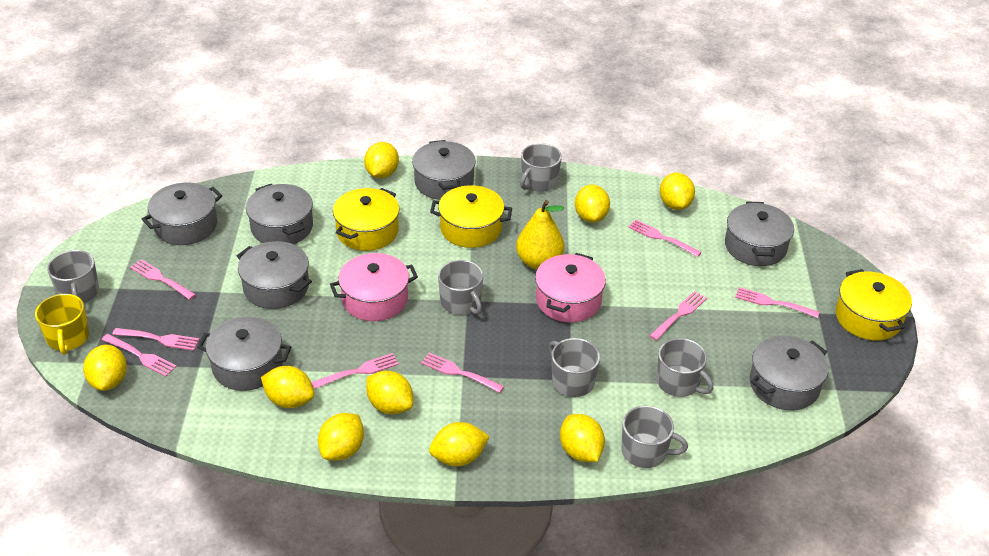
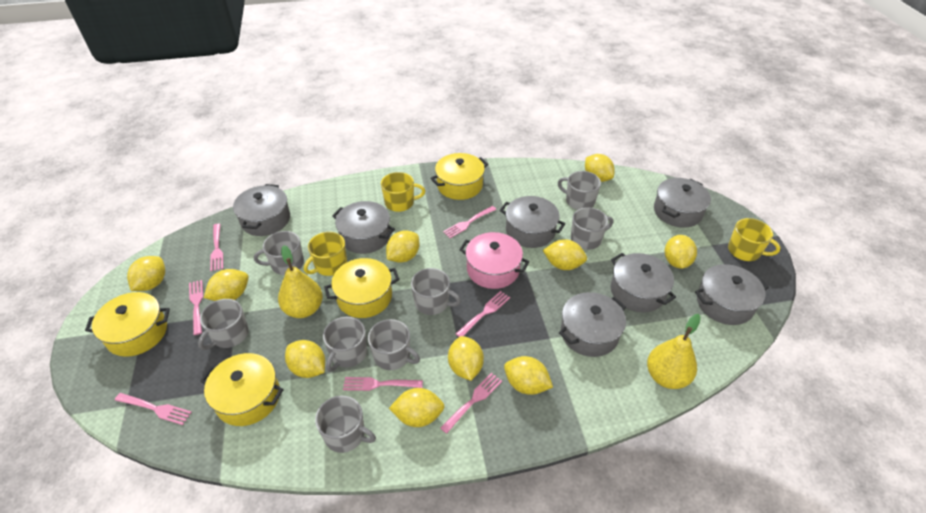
grey mug: 6 -> 8
pink fork: 8 -> 7
pink pot: 2 -> 1
yellow lemon: 9 -> 10
yellow mug: 1 -> 3
yellow pear: 1 -> 2
yellow pot: 3 -> 4

